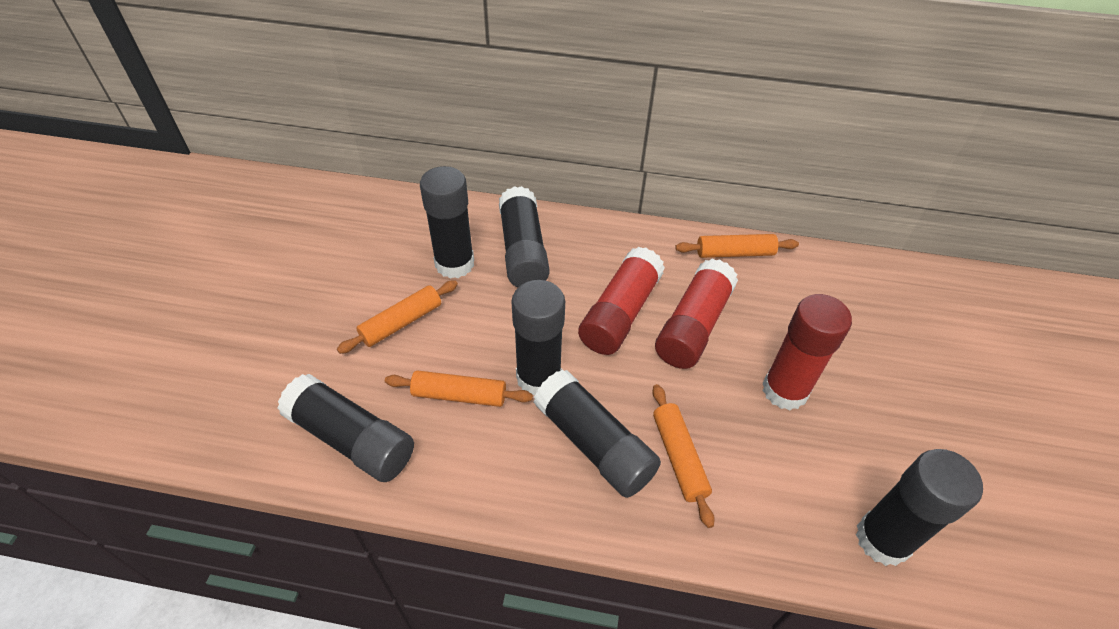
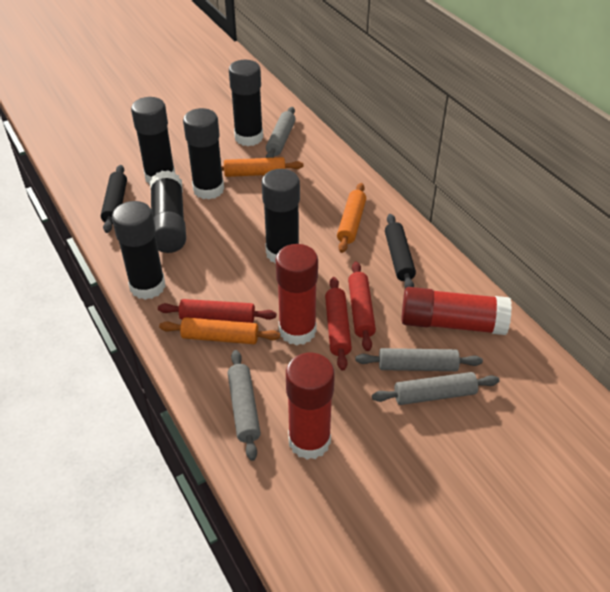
black rolling pin: 0 -> 2
grey rolling pin: 0 -> 4
orange rolling pin: 4 -> 3
red rolling pin: 0 -> 3

